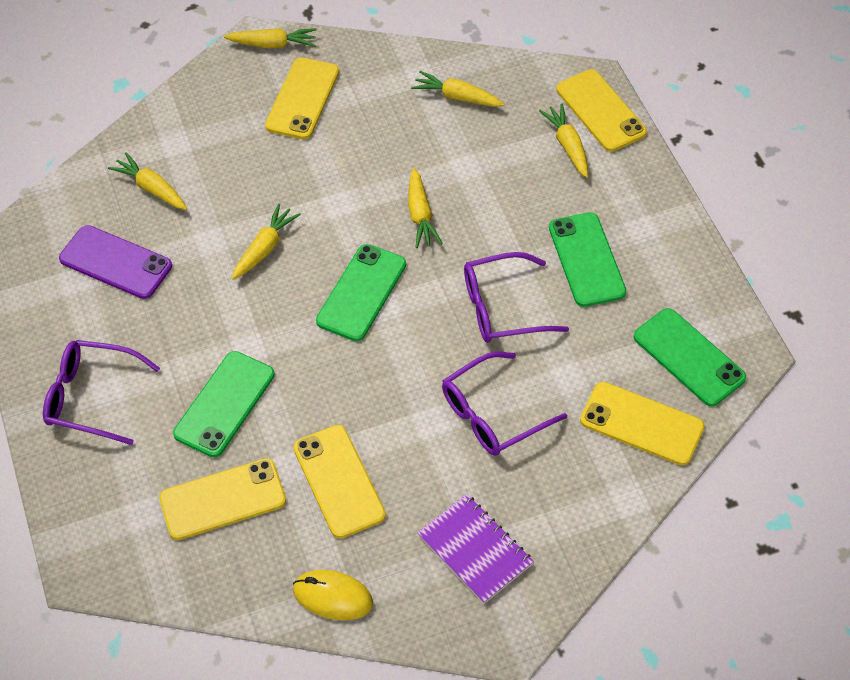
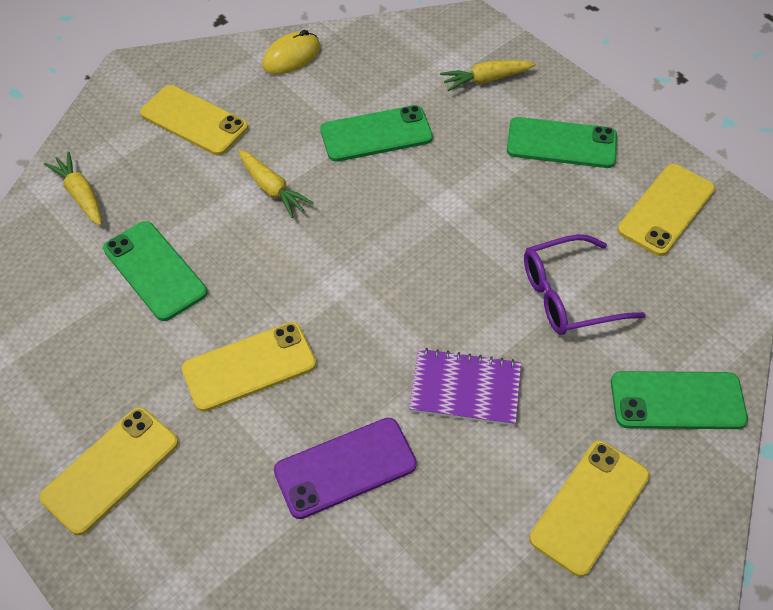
purple glasses: 3 -> 1
yellow carrot: 6 -> 3

